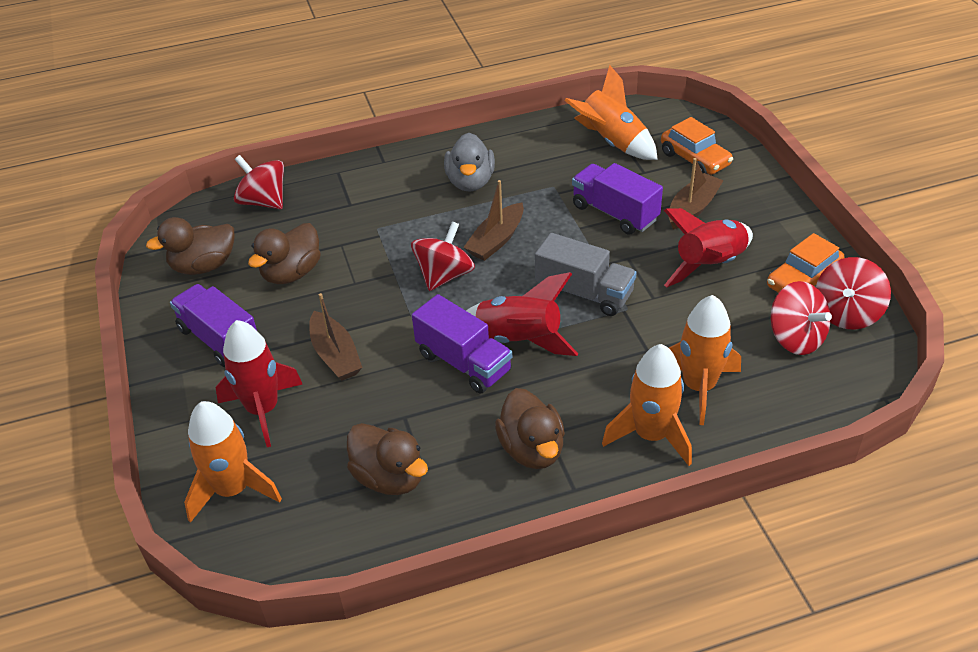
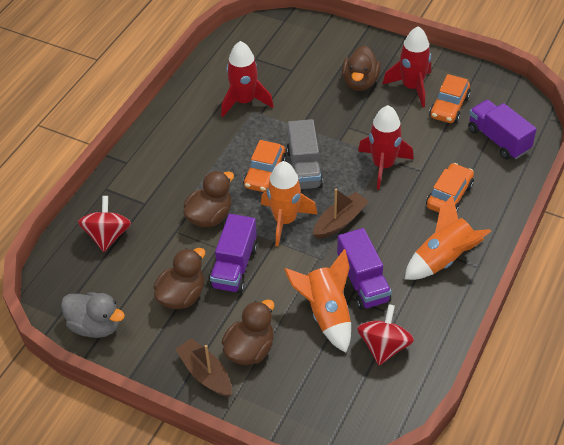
brown boat: 3 -> 2
orange car: 2 -> 3
orange rocket: 4 -> 3
red spinning top: 4 -> 2

